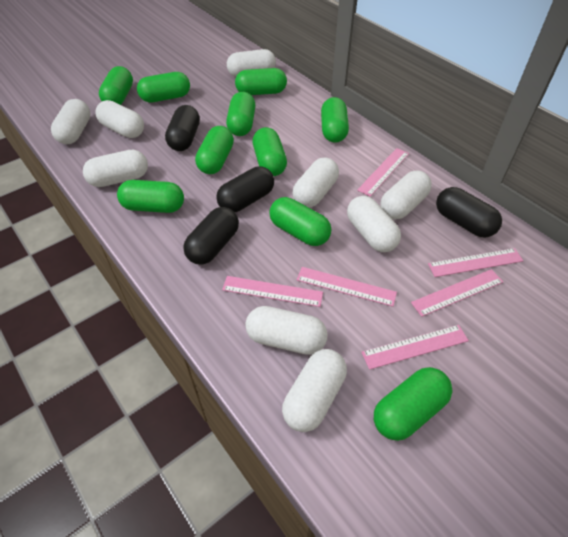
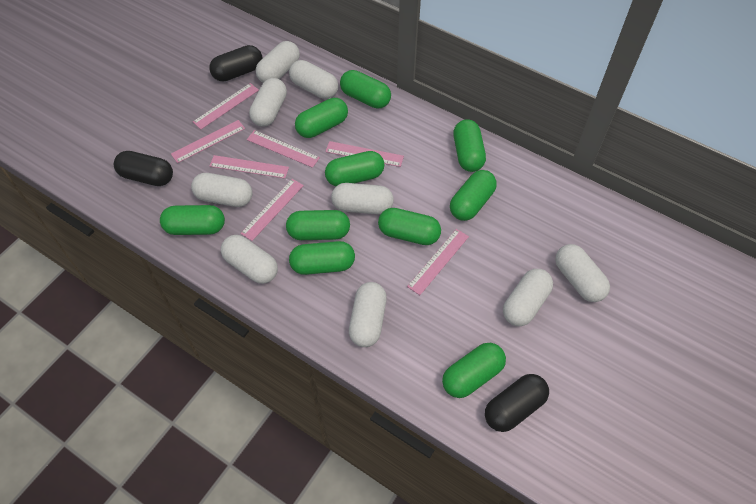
black capsule: 4 -> 3
pink ruler: 6 -> 7

